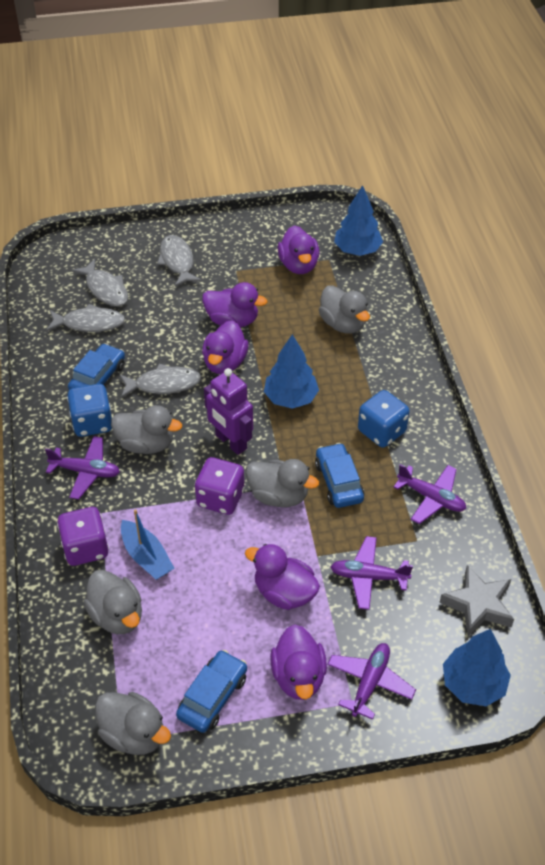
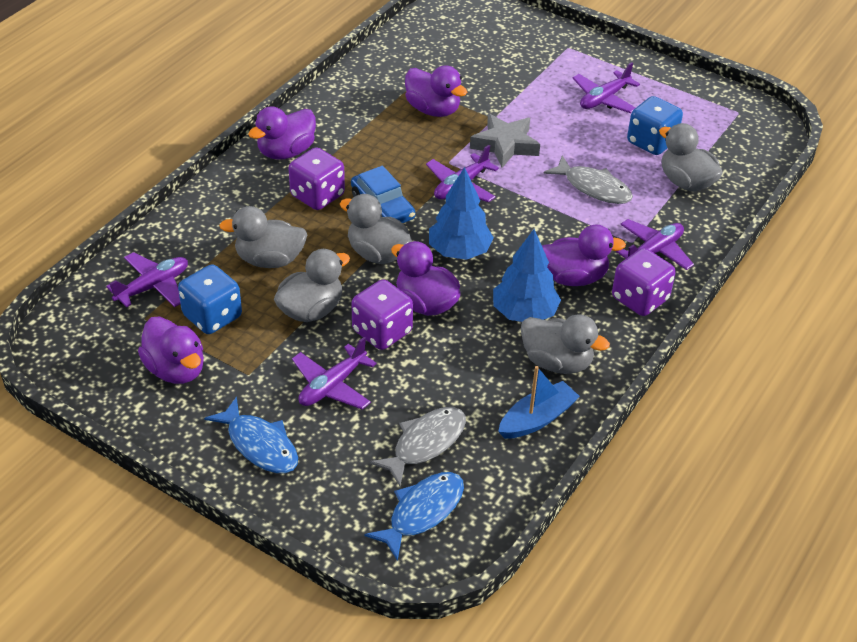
blue car: 3 -> 1
blue fish: 0 -> 2
blue tree: 3 -> 2
grey fish: 4 -> 2
purple dice: 2 -> 3
purple plane: 4 -> 5
purple robot: 1 -> 0

